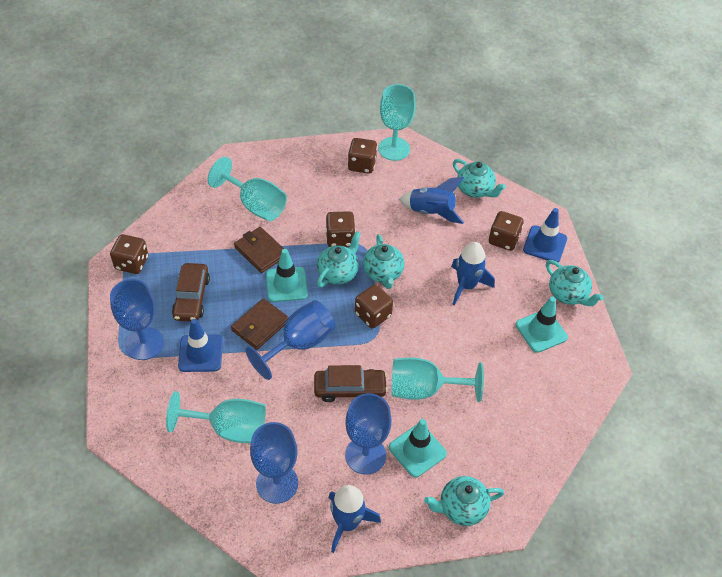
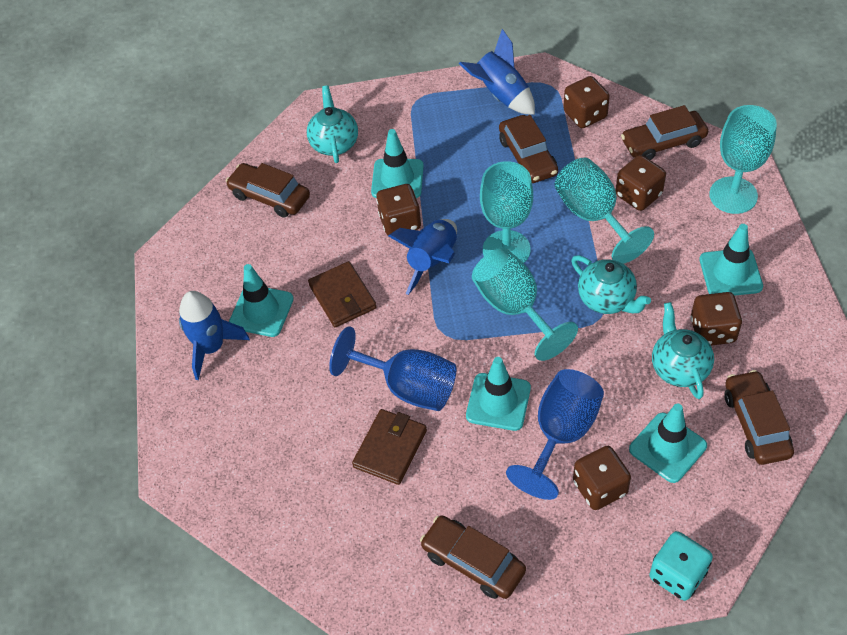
blue goblet: 4 -> 2
blue traffic cone: 2 -> 0
brown car: 2 -> 5
turquoise dice: 0 -> 1
turquoise teapot: 5 -> 3
turquoise traffic cone: 3 -> 5

